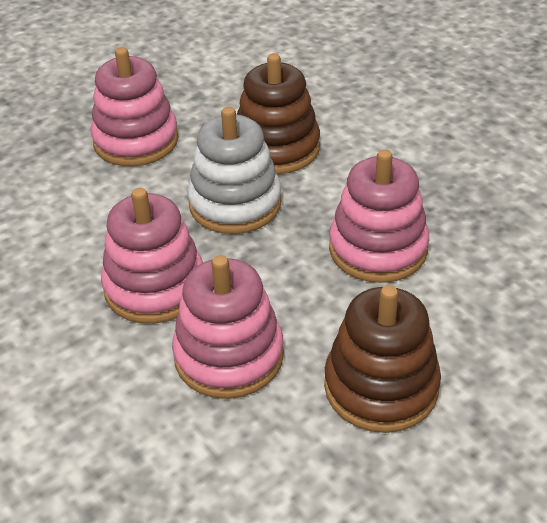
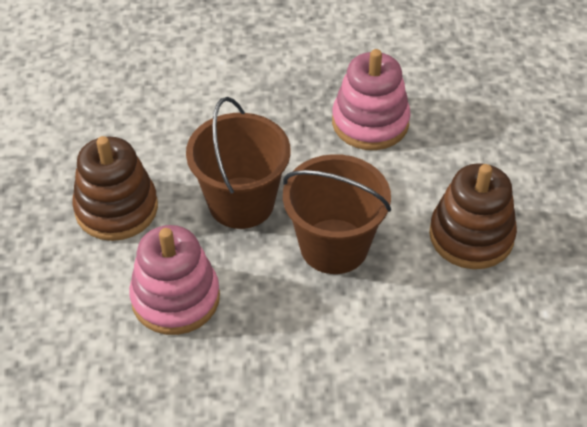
brown bucket: 0 -> 2
pink stacking toy: 4 -> 2
white stacking toy: 1 -> 0

